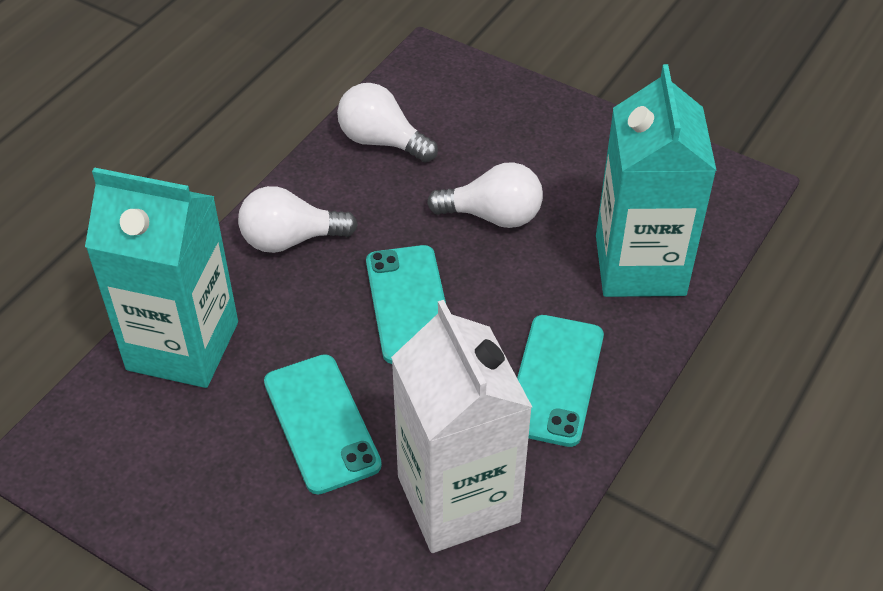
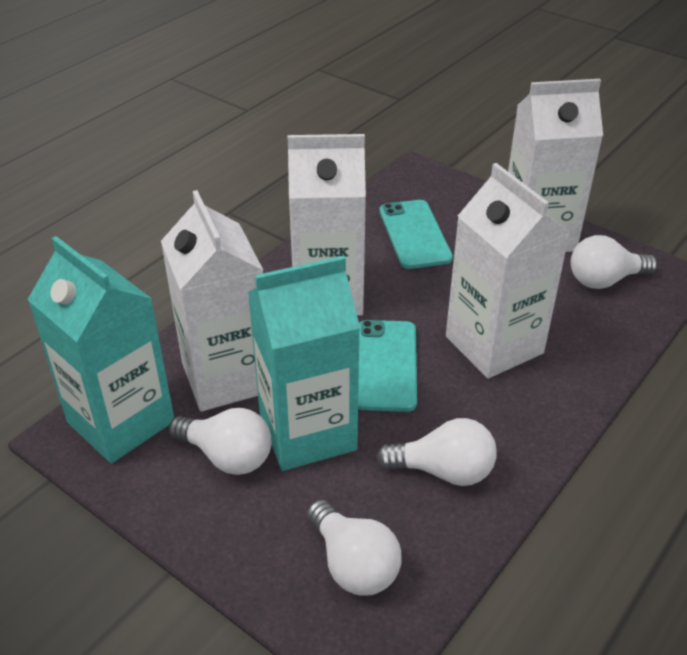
turquoise phone: 3 -> 2
white carton: 1 -> 4
white light bulb: 3 -> 4

